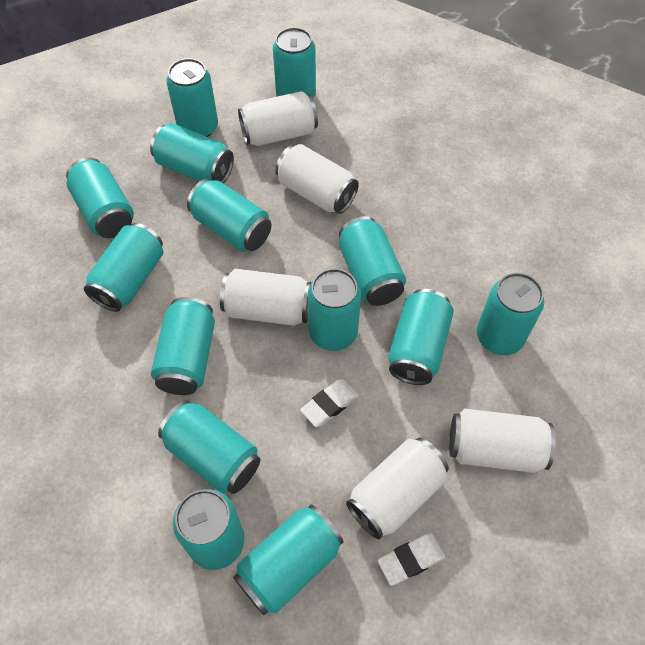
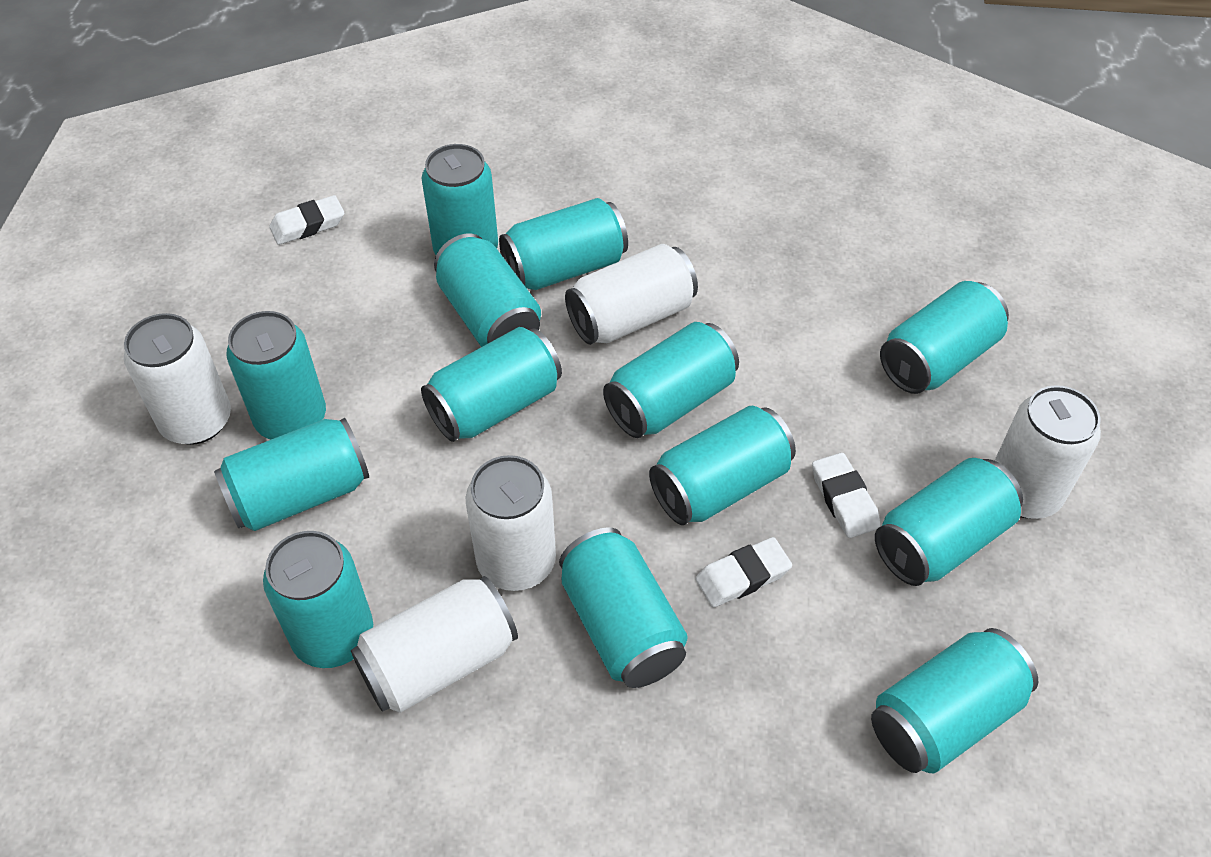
turquoise can: 14 -> 13
white eraser: 2 -> 3

